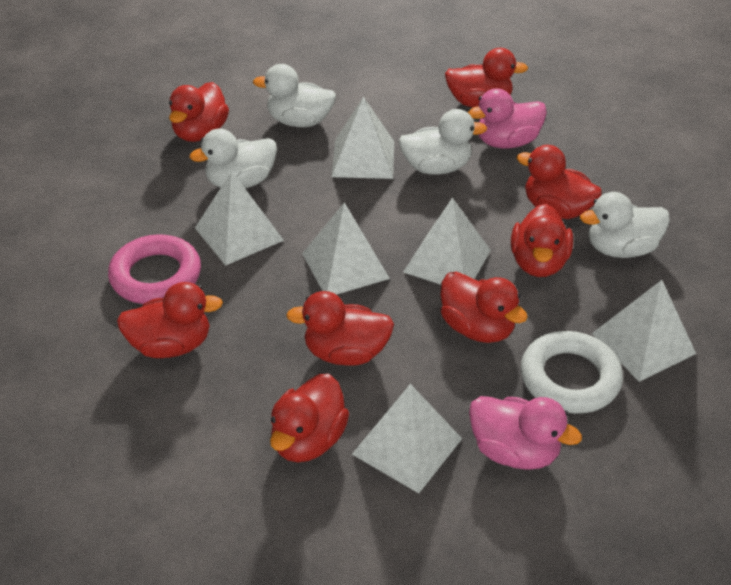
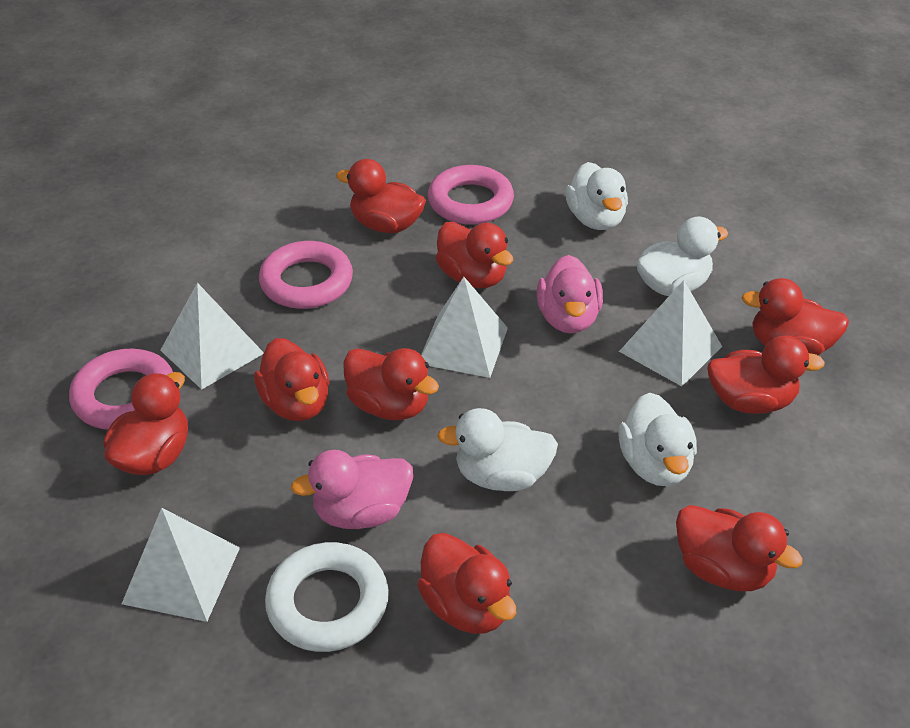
pink ring: 1 -> 3
red duck: 8 -> 9
white pyramid: 6 -> 4

